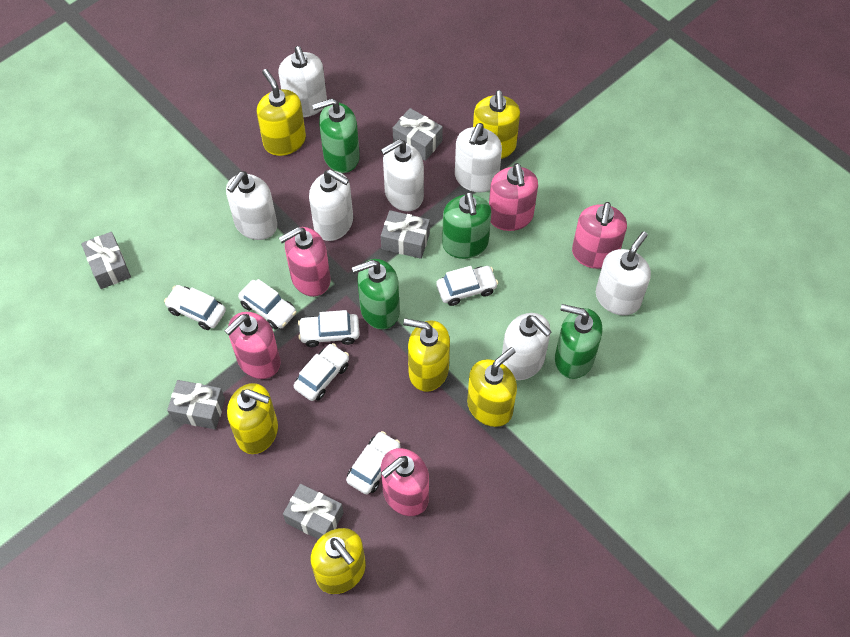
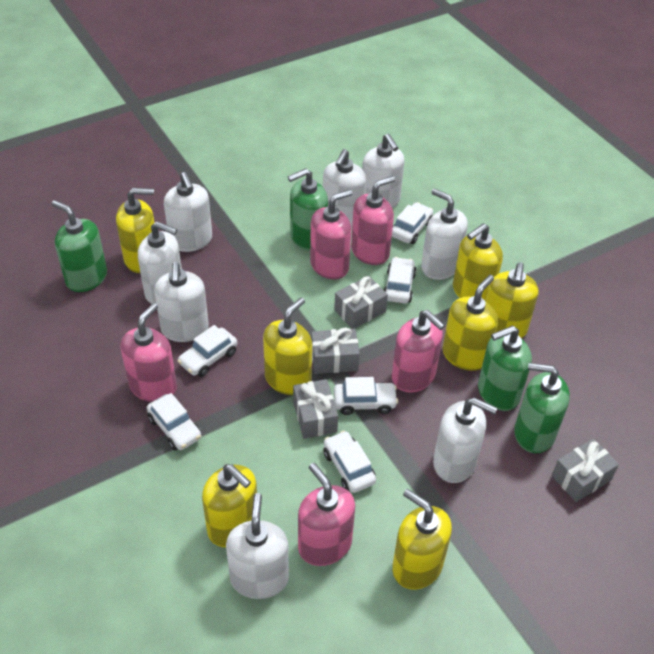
grey gift: 5 -> 4
white soap dispenser: 7 -> 8
yellow soap dispenser: 6 -> 7

